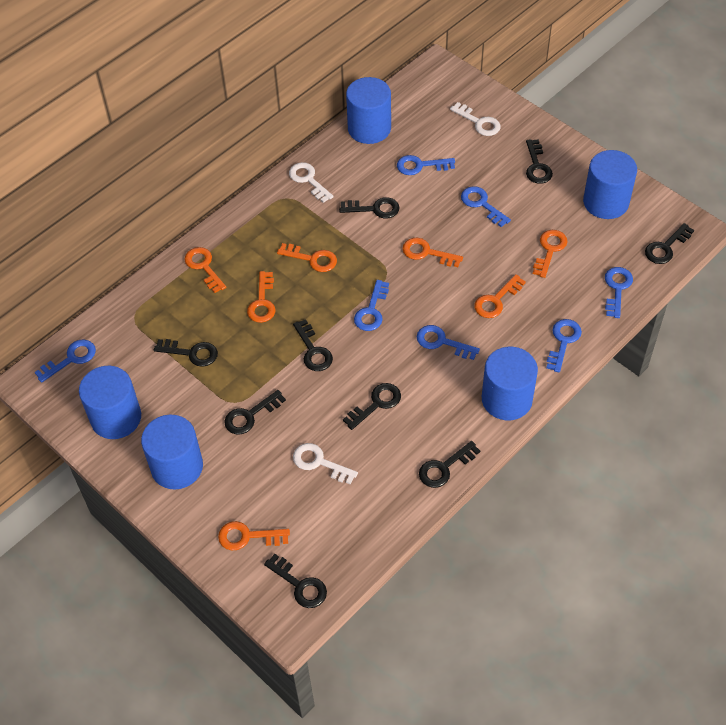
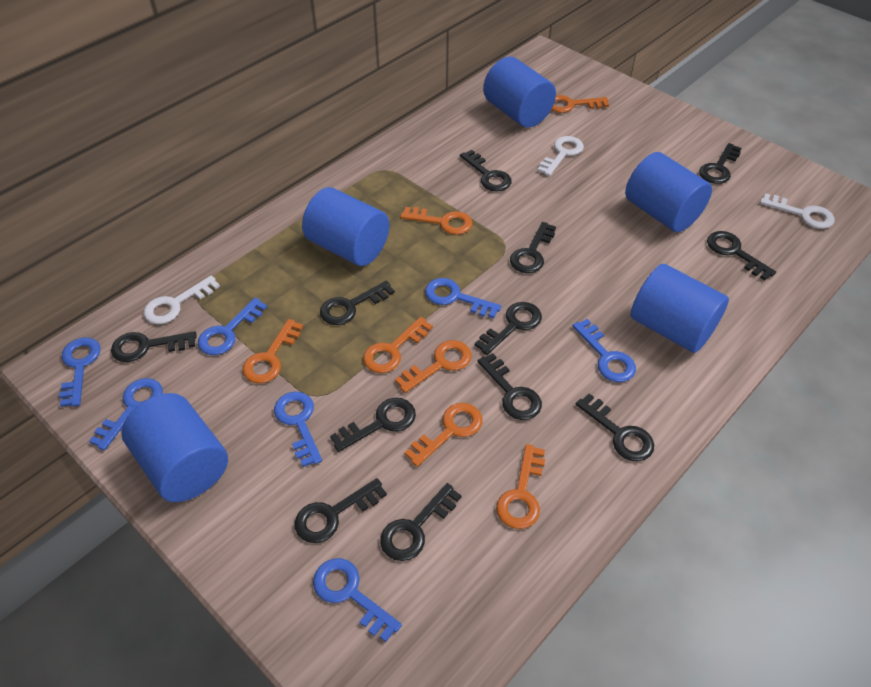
black key: 9 -> 12

